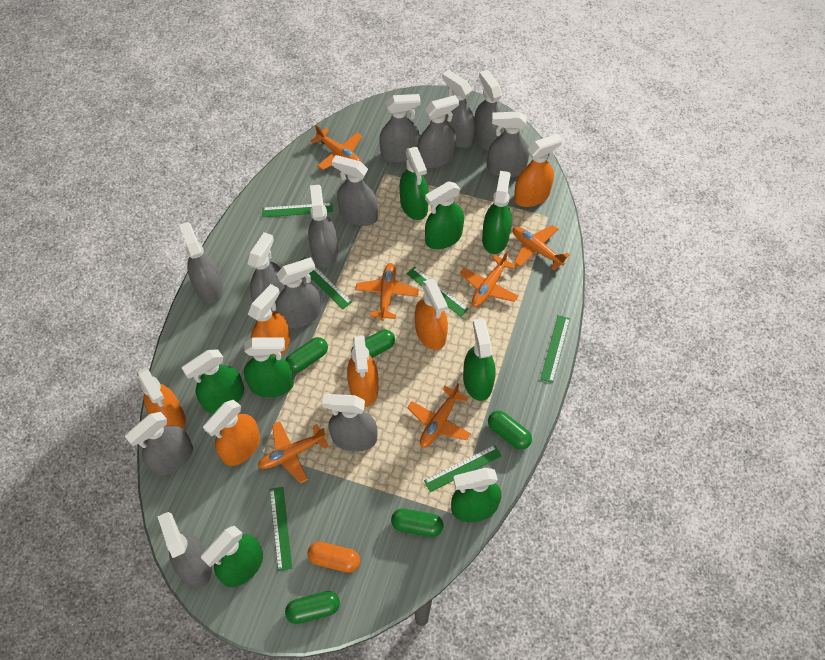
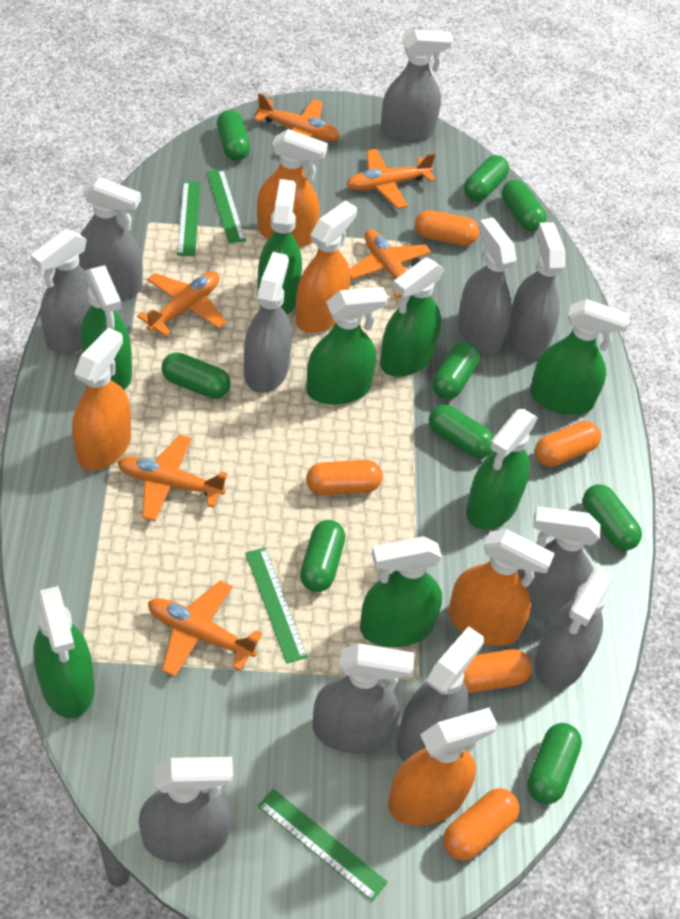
green capsule: 5 -> 9
green ruler: 6 -> 4
grey spray bottle: 13 -> 11
orange capsule: 1 -> 5
orange spray bottle: 6 -> 5

